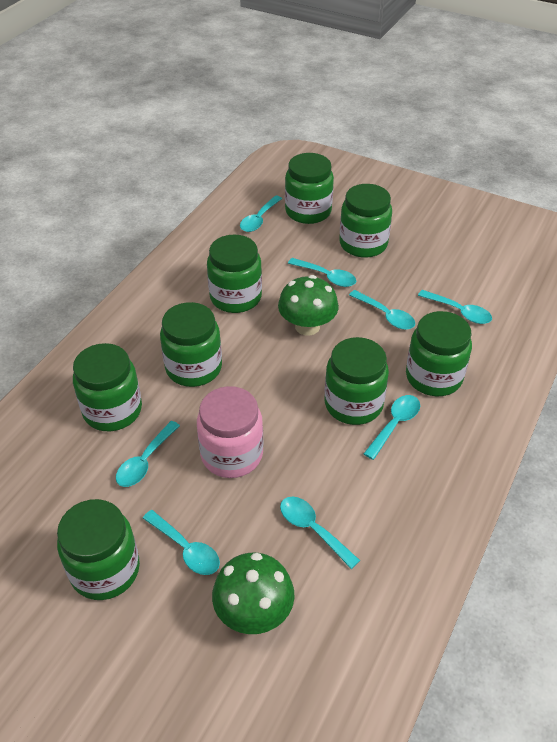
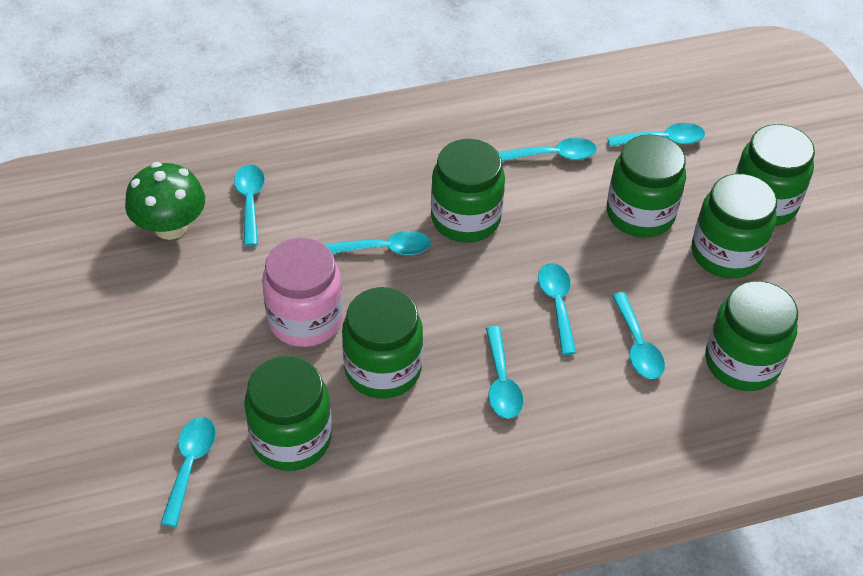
green jar: 8 -> 7
green mushroom: 2 -> 1

